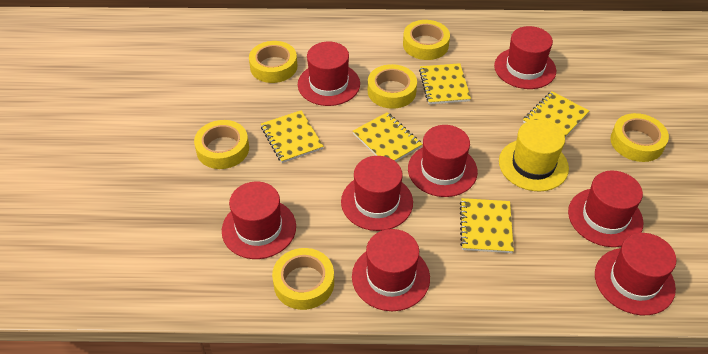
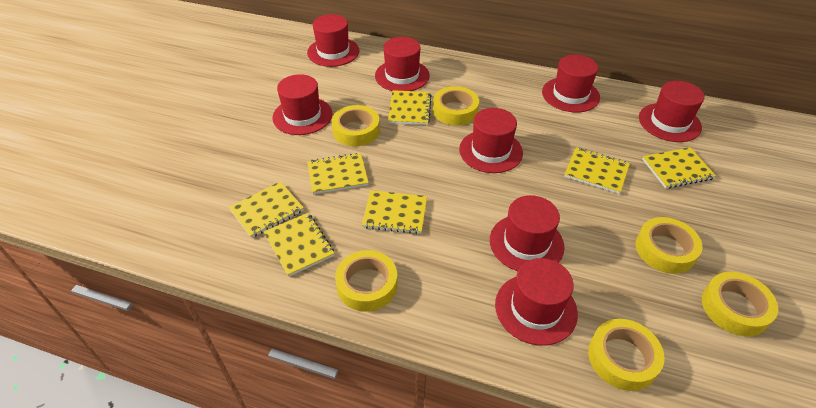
yellow hat: 1 -> 0
yellow notebook: 5 -> 7

